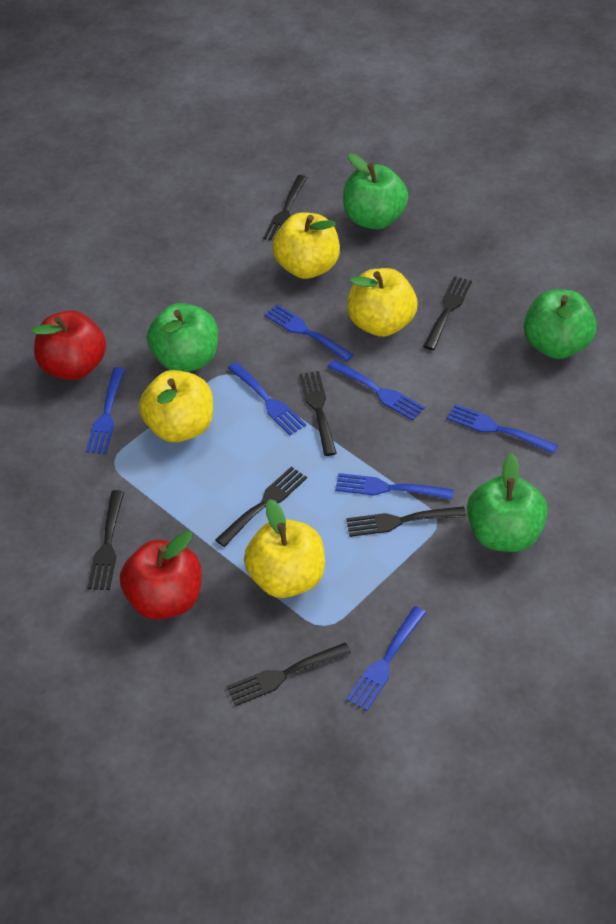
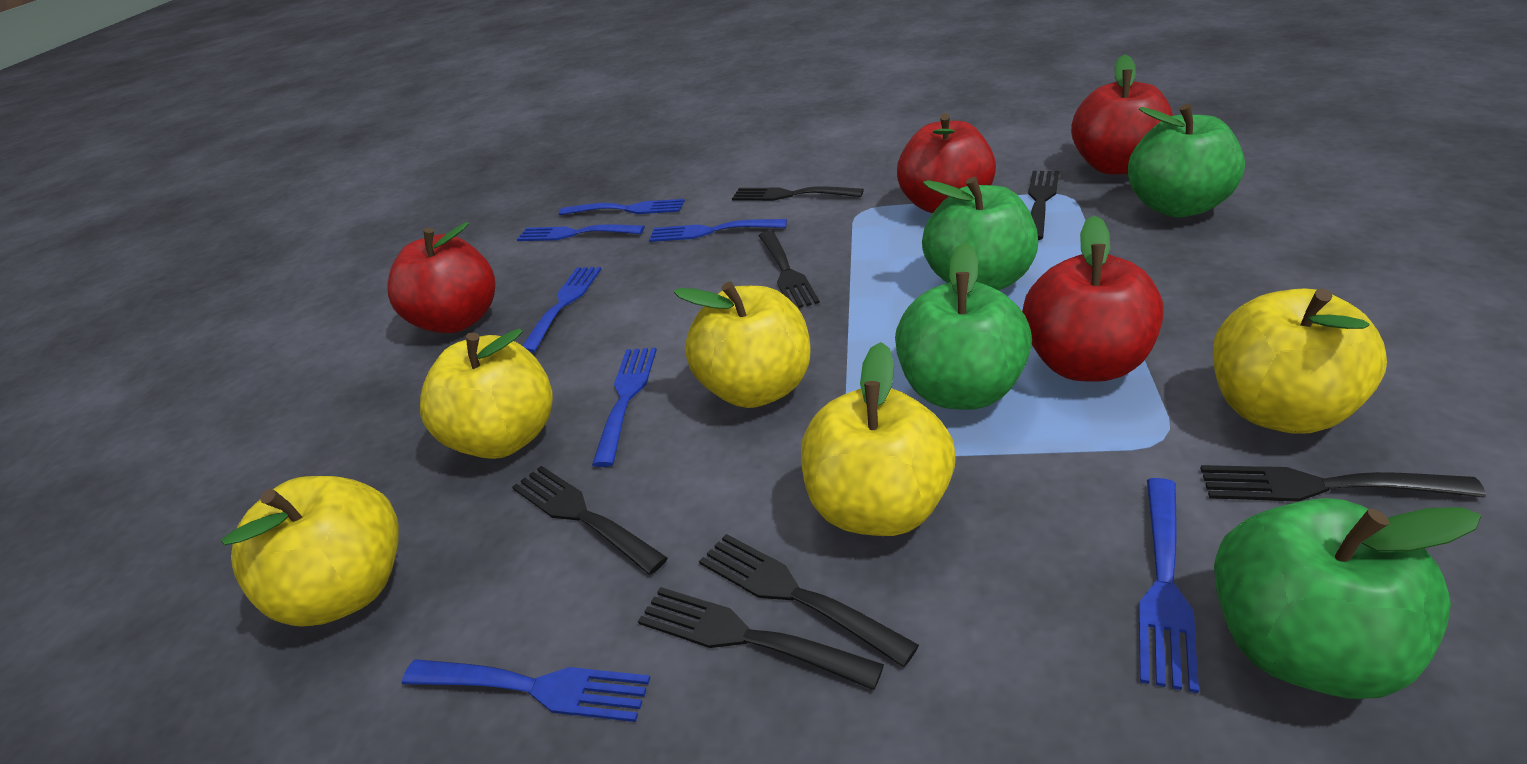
red apple: 2 -> 4
yellow apple: 4 -> 5

